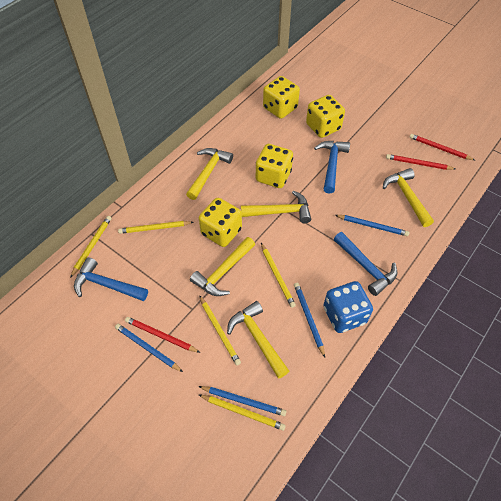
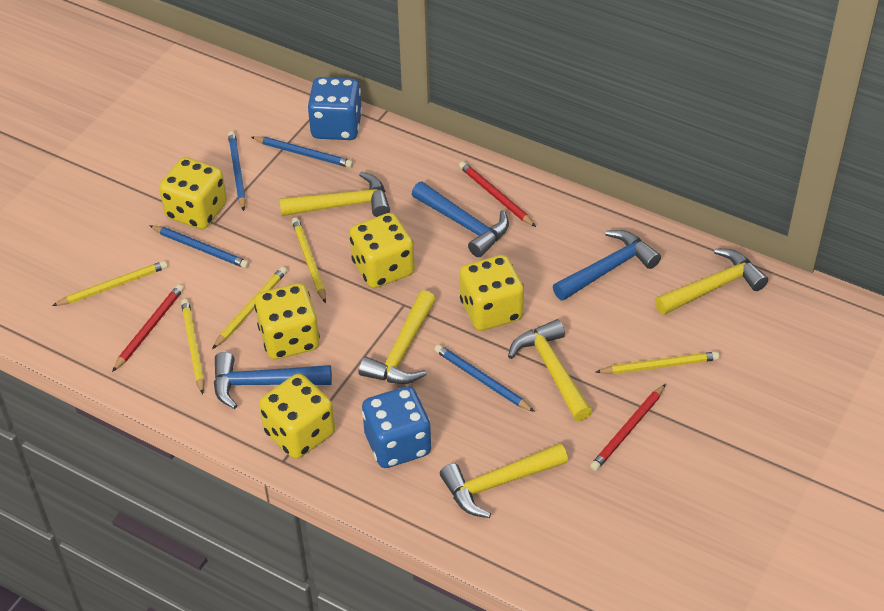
blue dice: 1 -> 2
yellow dice: 4 -> 5

